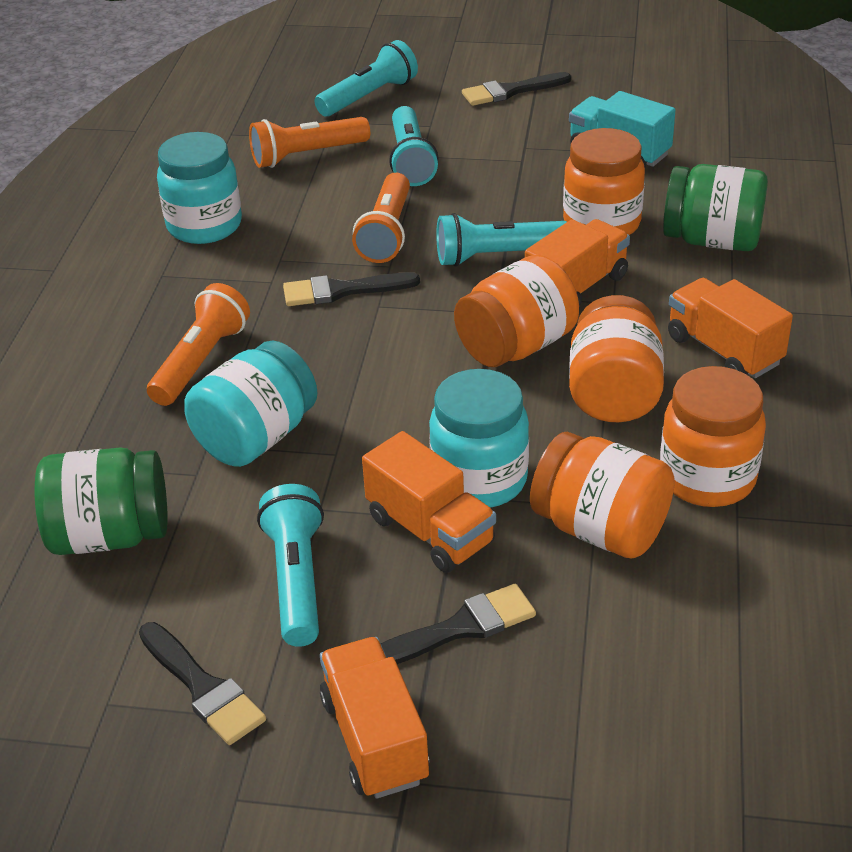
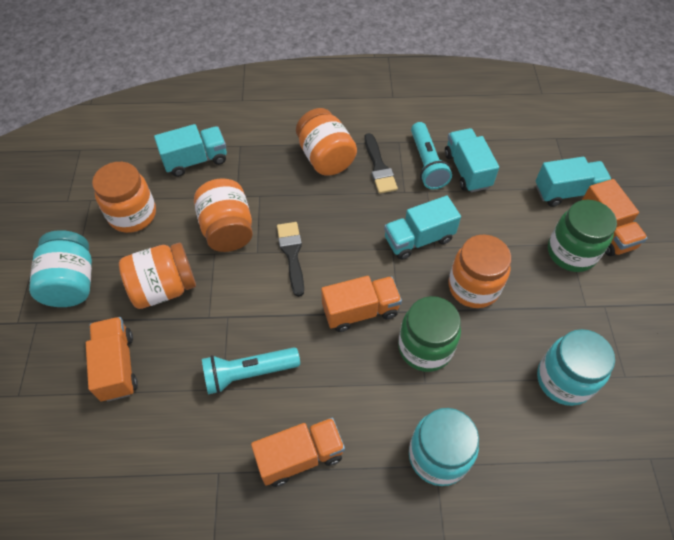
black brush: 4 -> 2
orange flashlight: 3 -> 0
turquoise flashlight: 4 -> 2
turquoise truck: 1 -> 4

